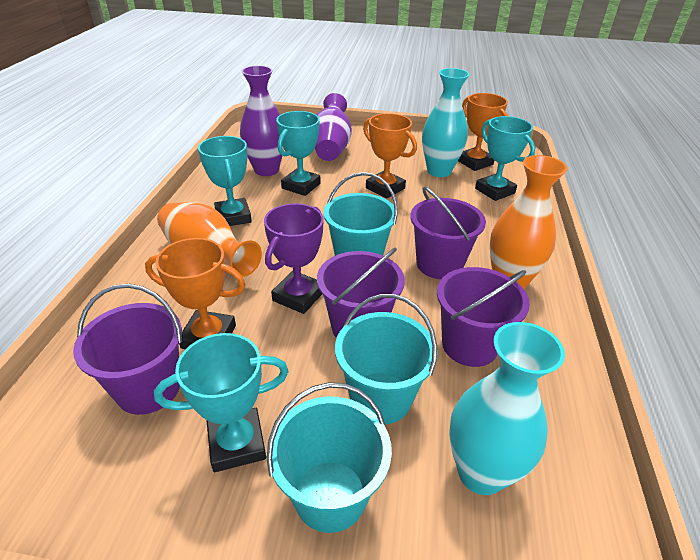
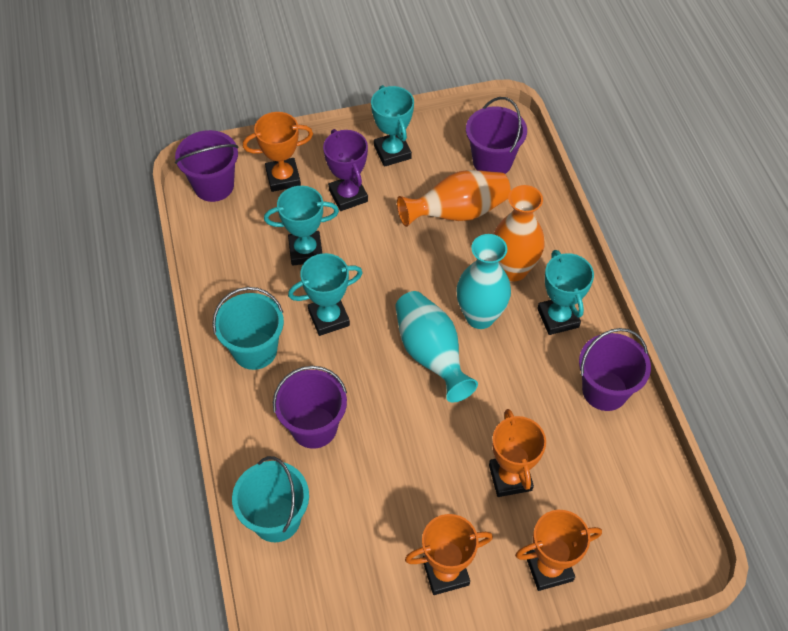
orange trophy: 3 -> 4
purple vase: 2 -> 0
turquoise bucket: 3 -> 2

